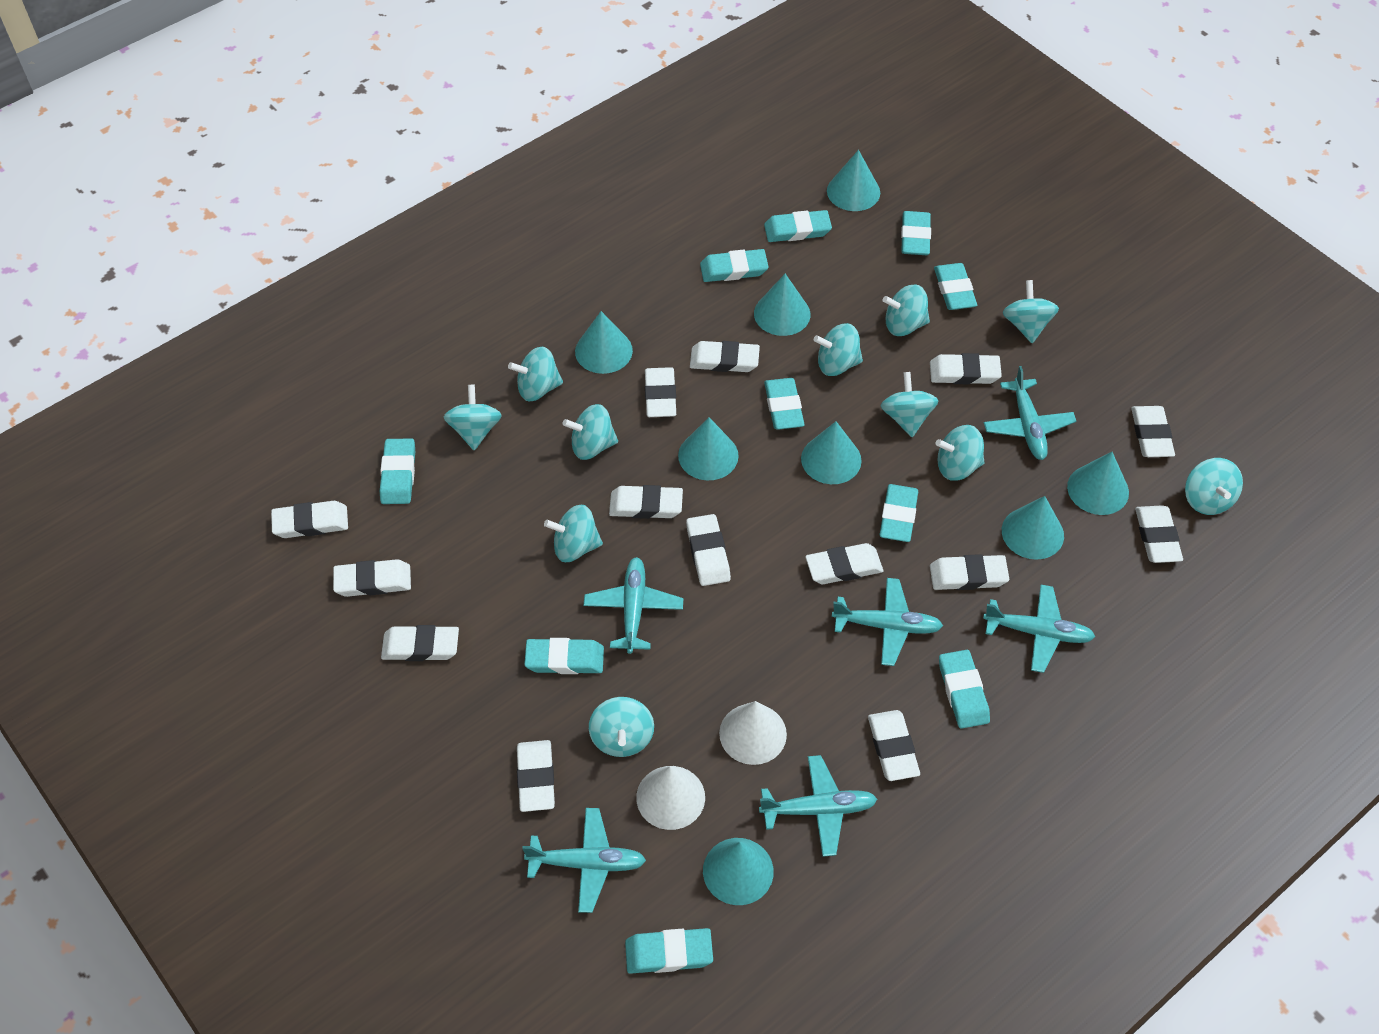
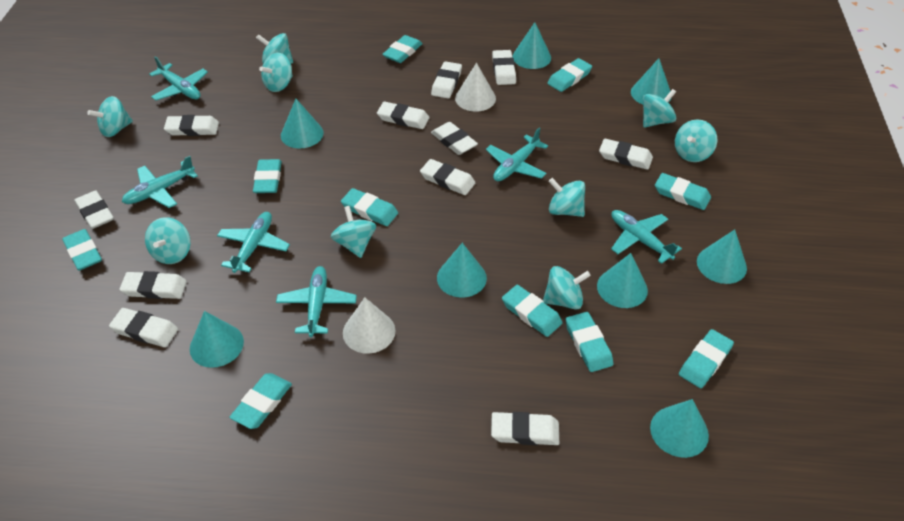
turquoise spinning top: 11 -> 9
white eraser: 14 -> 11

